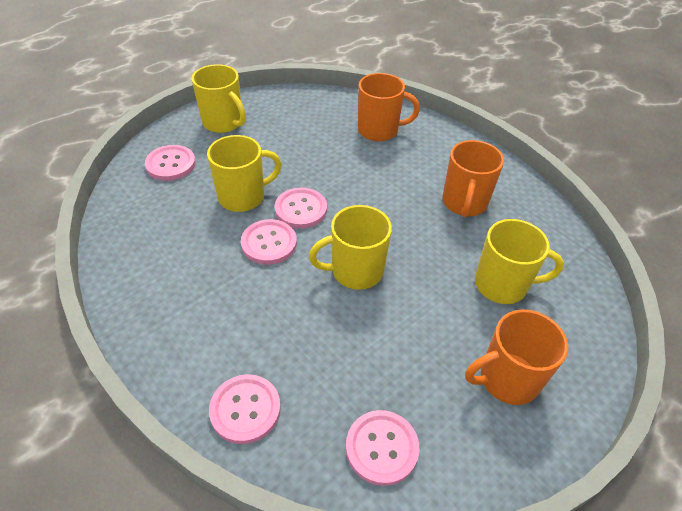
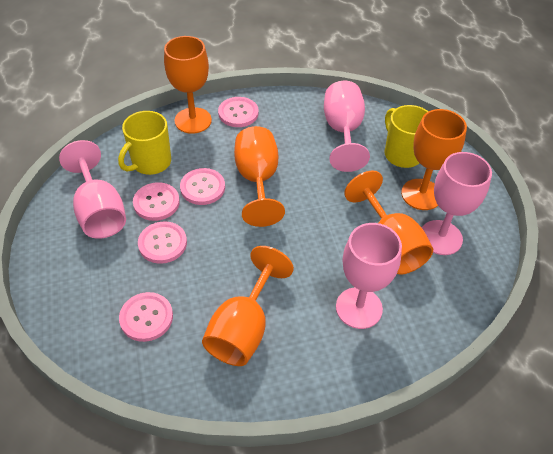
orange goblet: 0 -> 5
orange mug: 3 -> 0
pink goblet: 0 -> 4
yellow mug: 4 -> 2

